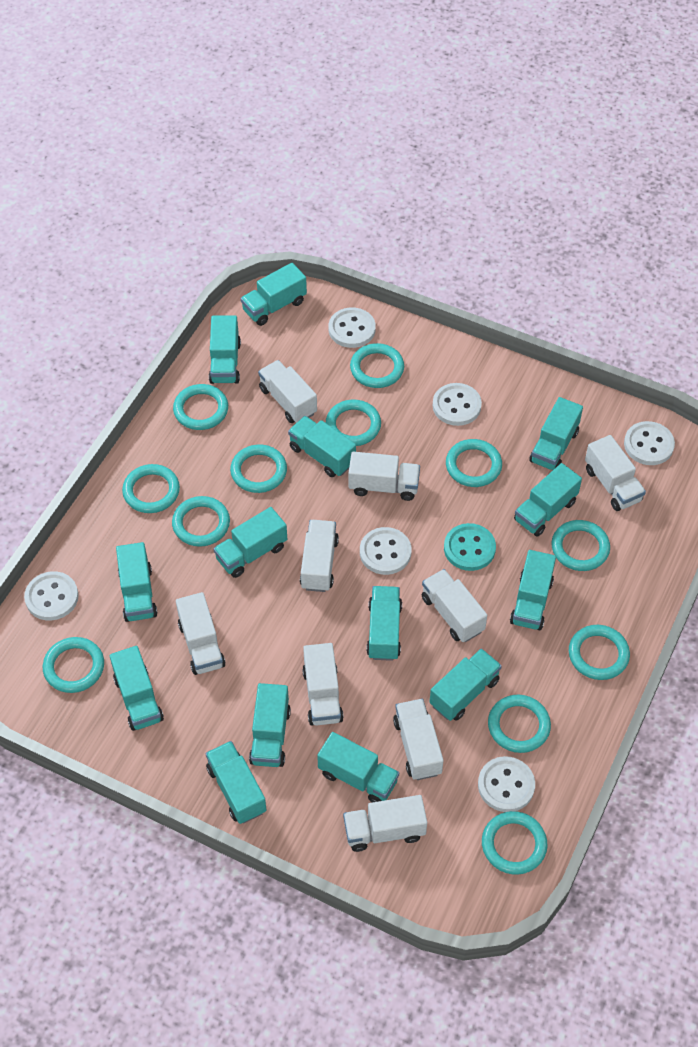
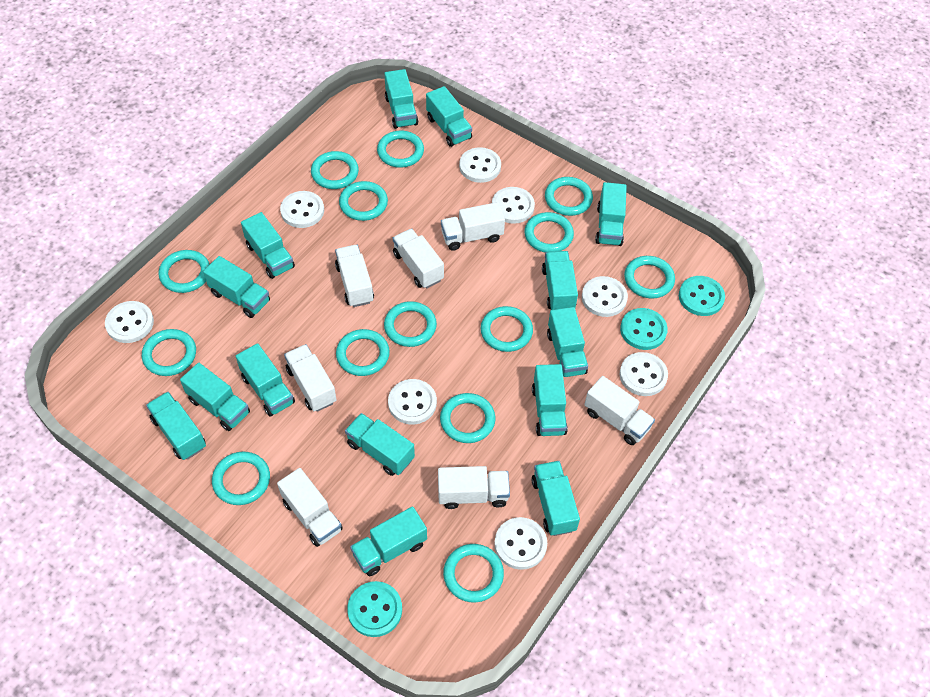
turquoise button: 1 -> 3
turquoise ring: 12 -> 14
white button: 6 -> 8
white truck: 9 -> 7

